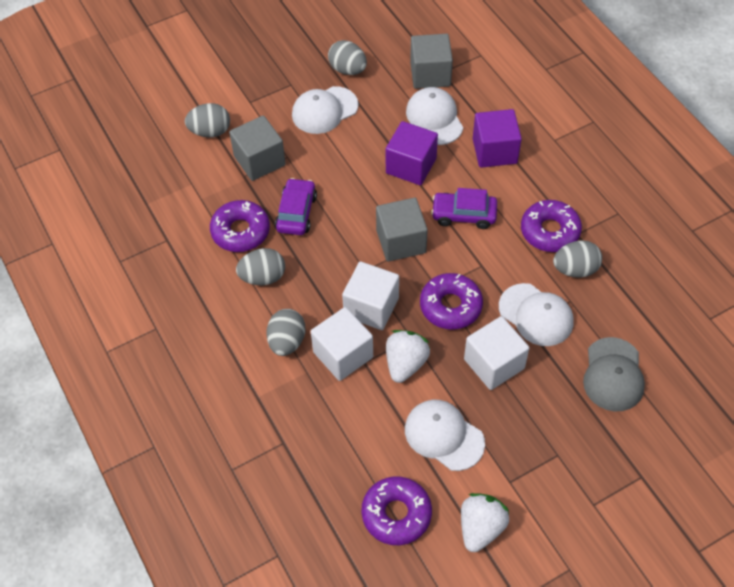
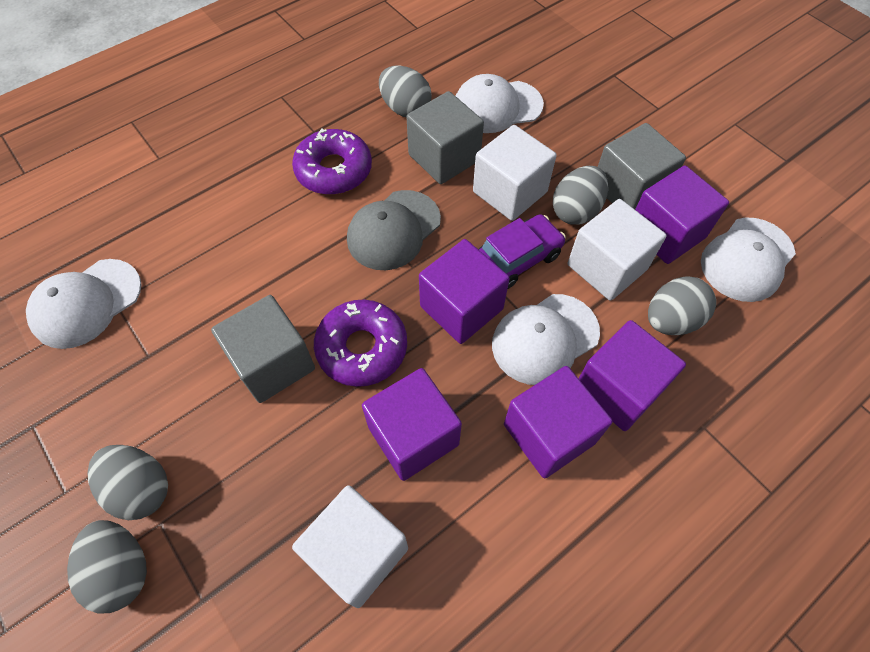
purple car: 2 -> 1
purple cube: 2 -> 5
purple donut: 4 -> 2
white strawberry: 2 -> 0

